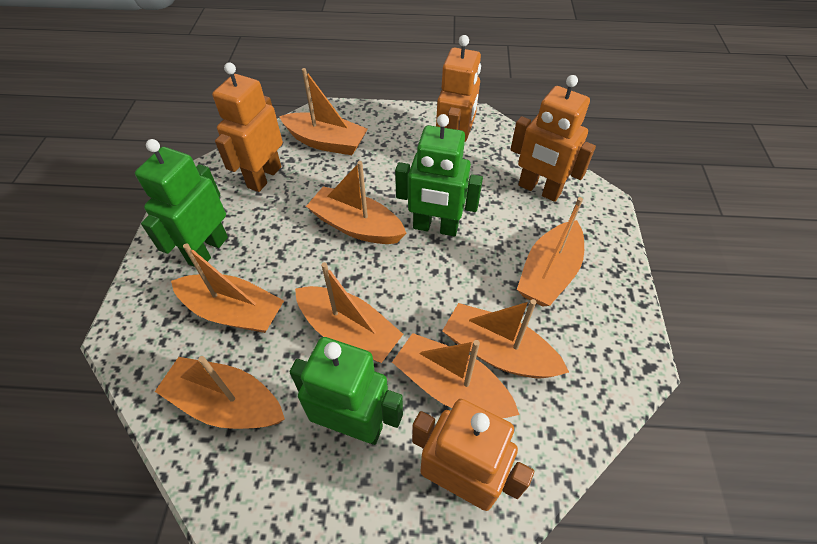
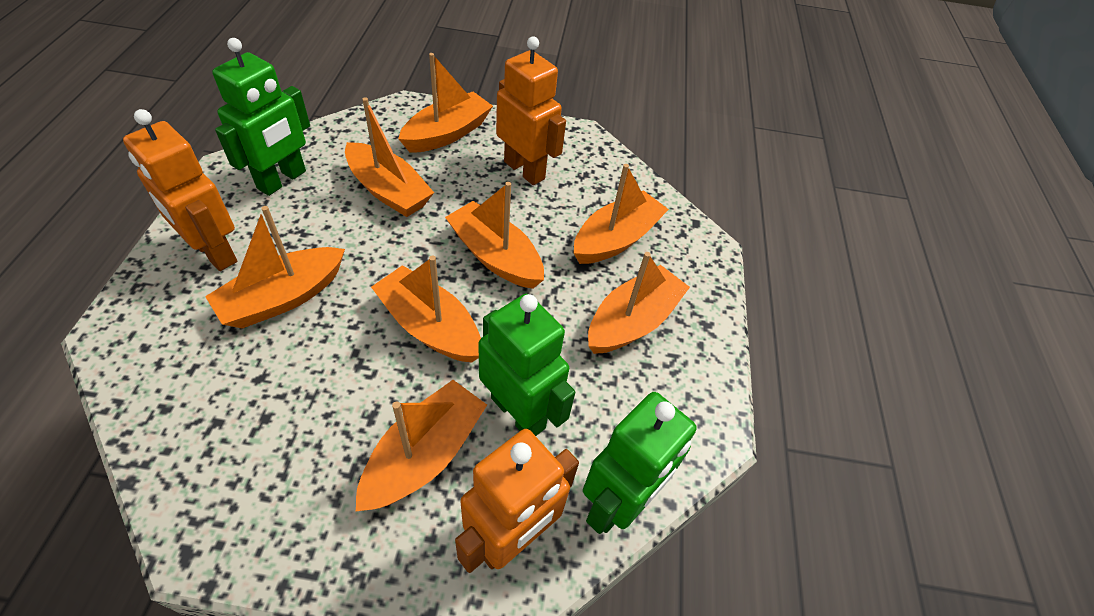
orange robot: 4 -> 3

